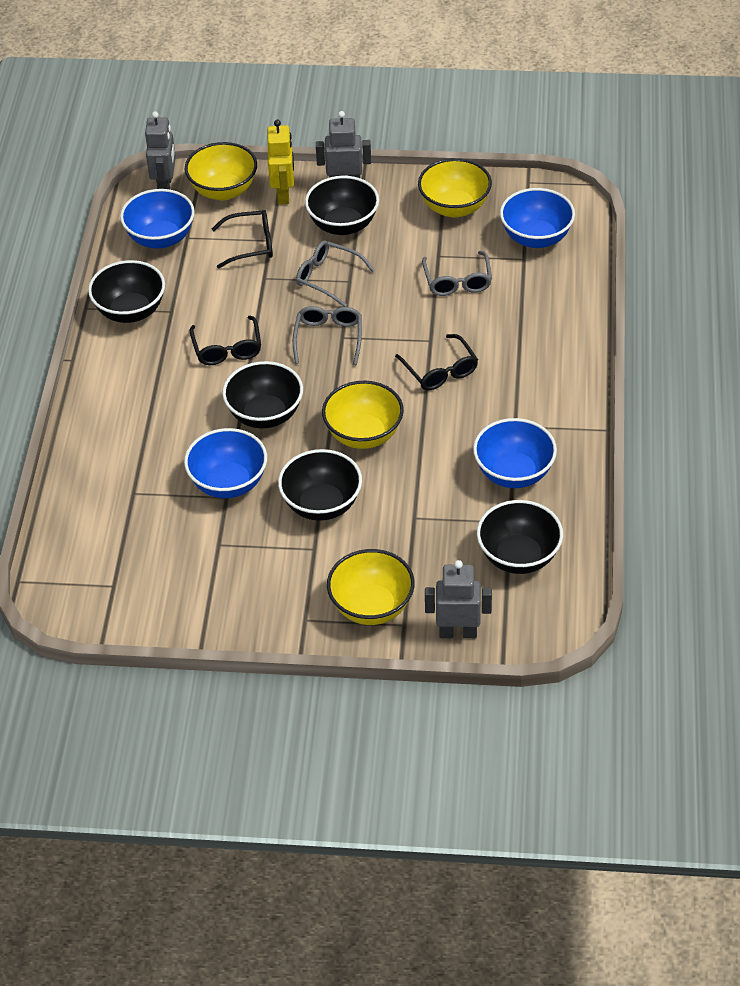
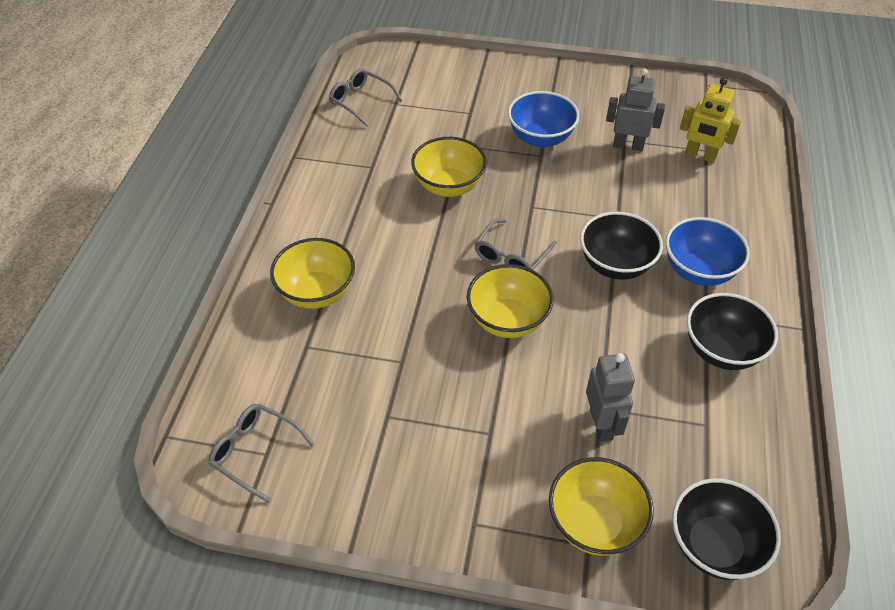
black bowl: 5 -> 3
black glasses: 3 -> 0
blue bowl: 4 -> 2
grey robot: 3 -> 2

